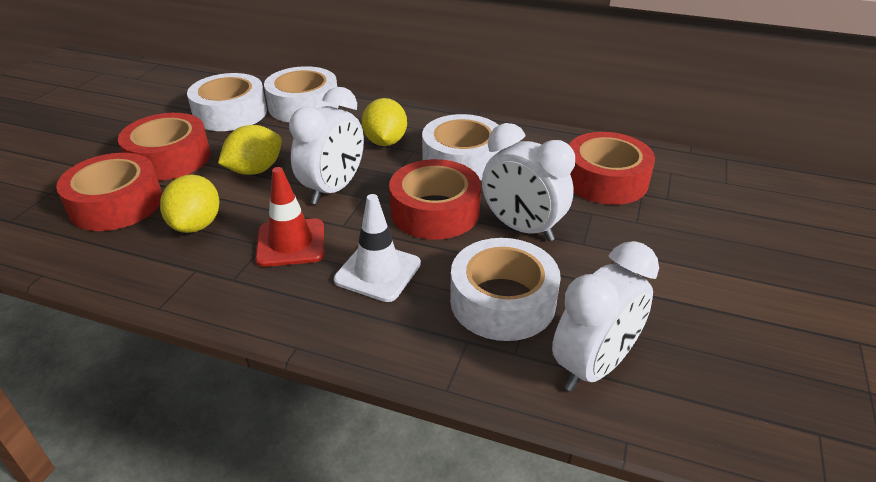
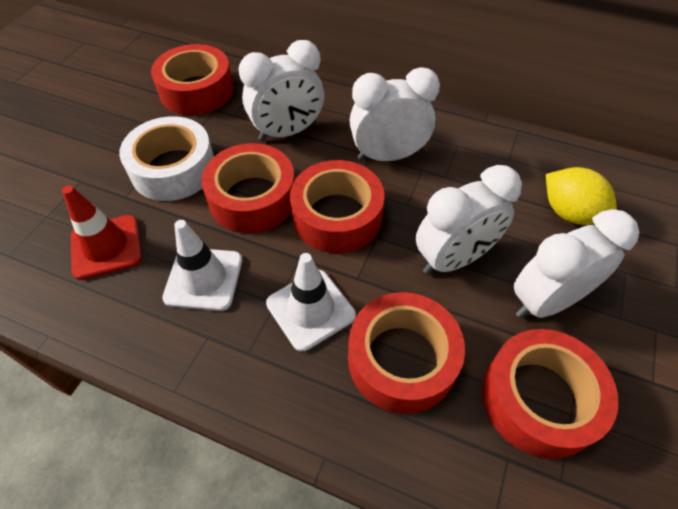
red tape: 4 -> 5
white clock: 3 -> 4
white tape: 4 -> 1
white traffic cone: 1 -> 2
yellow lemon: 3 -> 1

